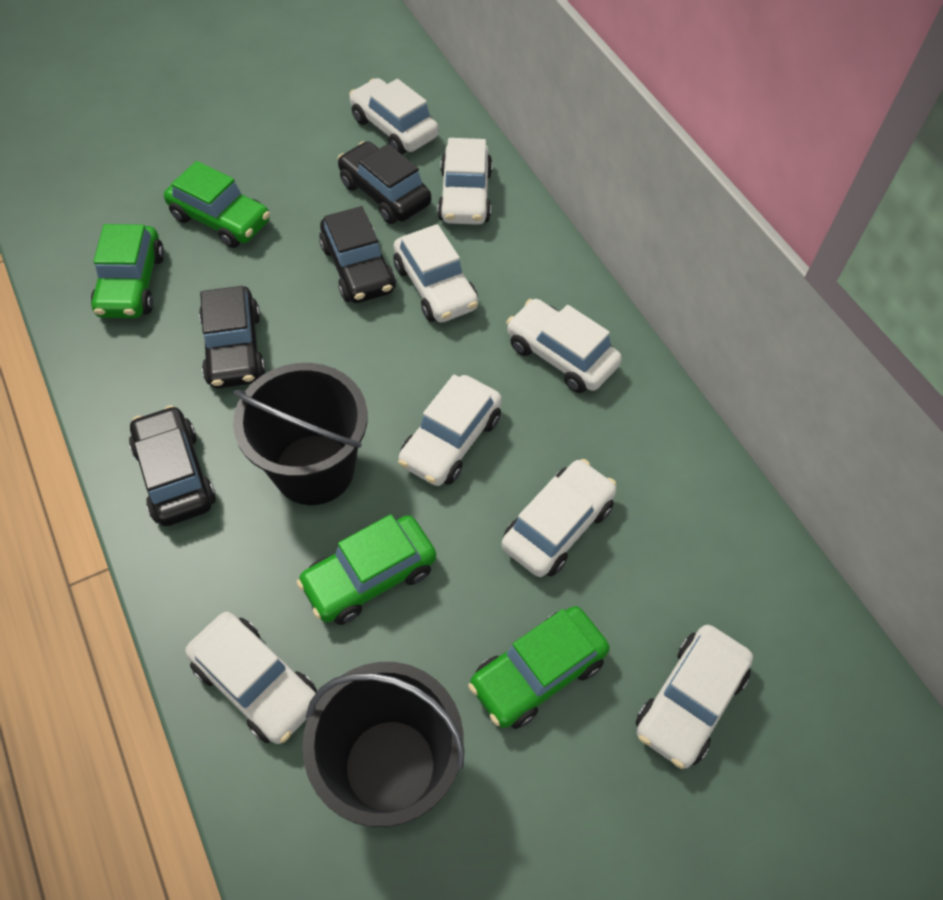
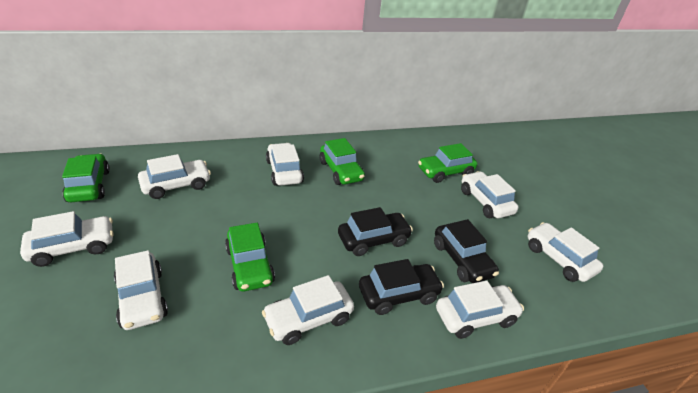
black bucket: 2 -> 0
black car: 4 -> 3

